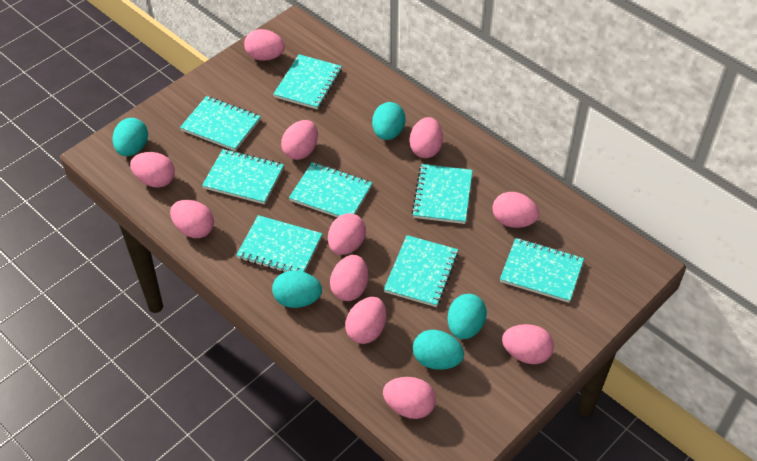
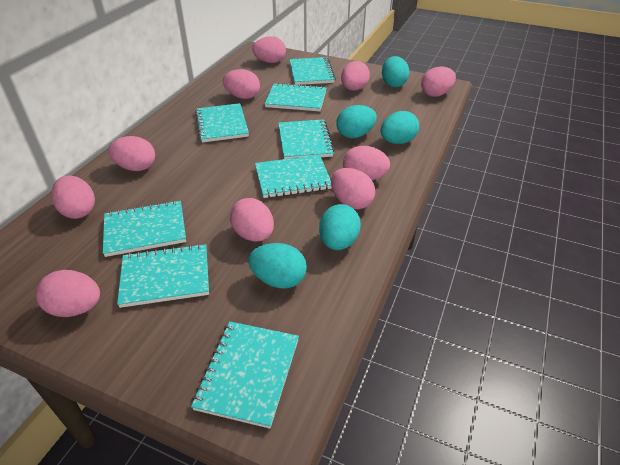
pink egg: 11 -> 10

